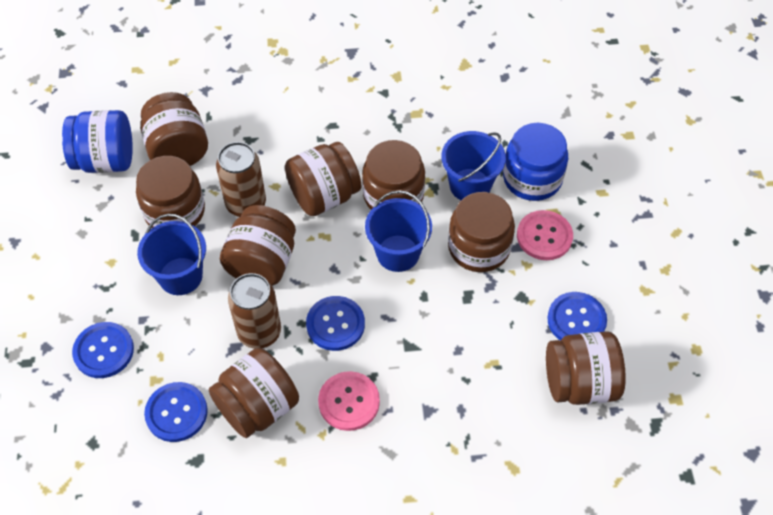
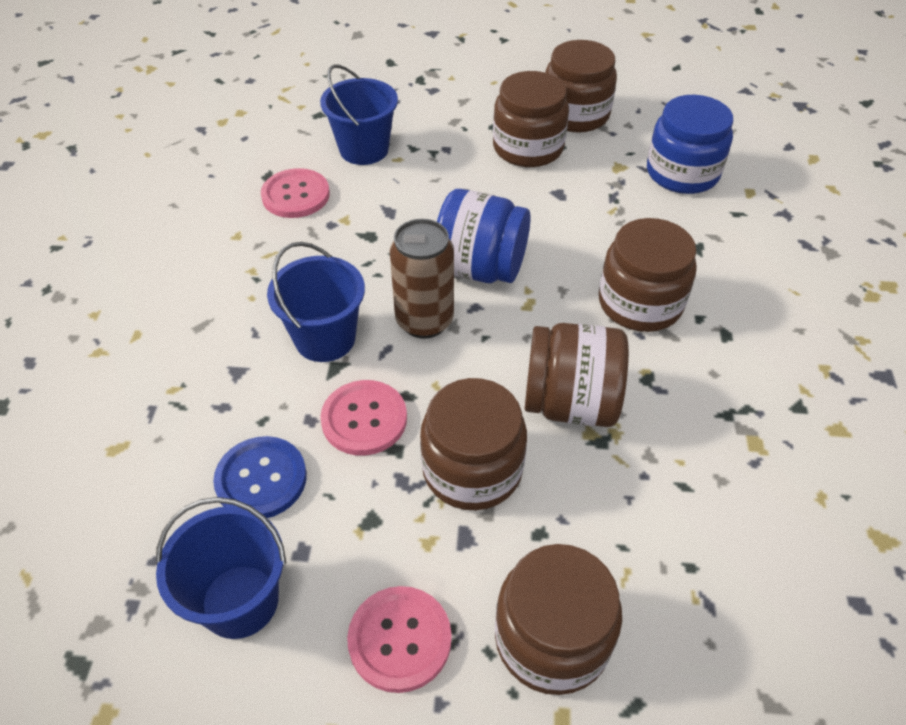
blue button: 4 -> 1
brown can: 2 -> 1
brown jar: 8 -> 6
pink button: 2 -> 3

